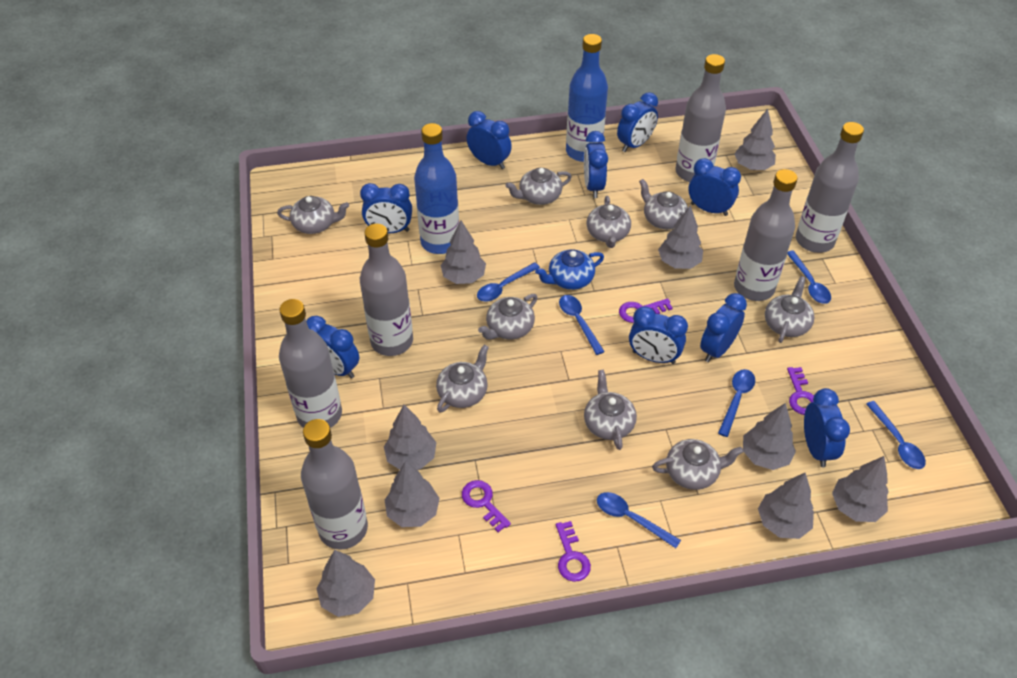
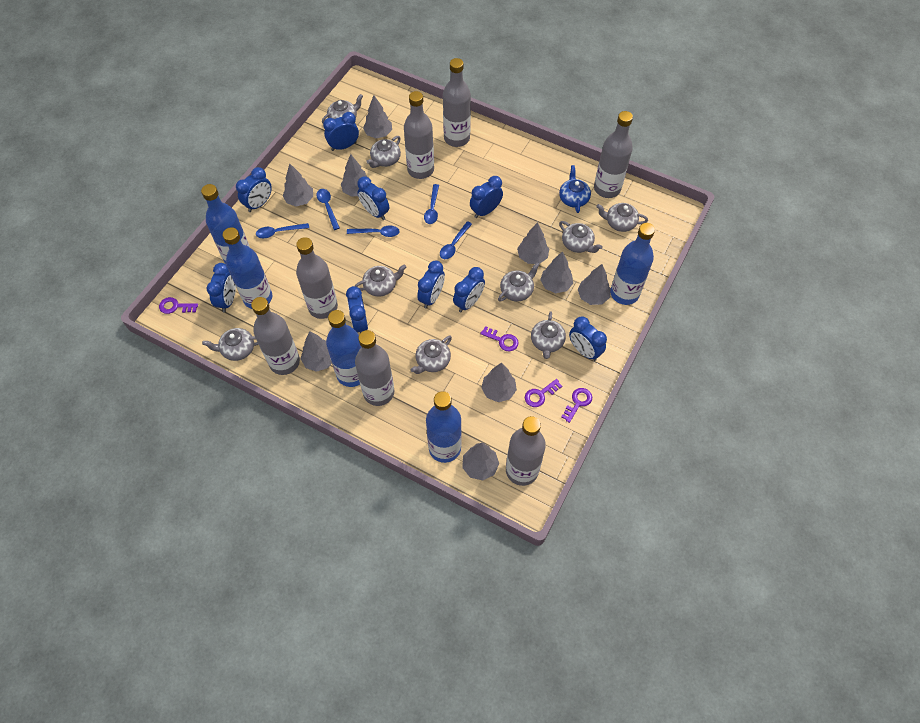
blue bottle: 2 -> 5
blue spoon: 6 -> 5
grey bottle: 6 -> 7

